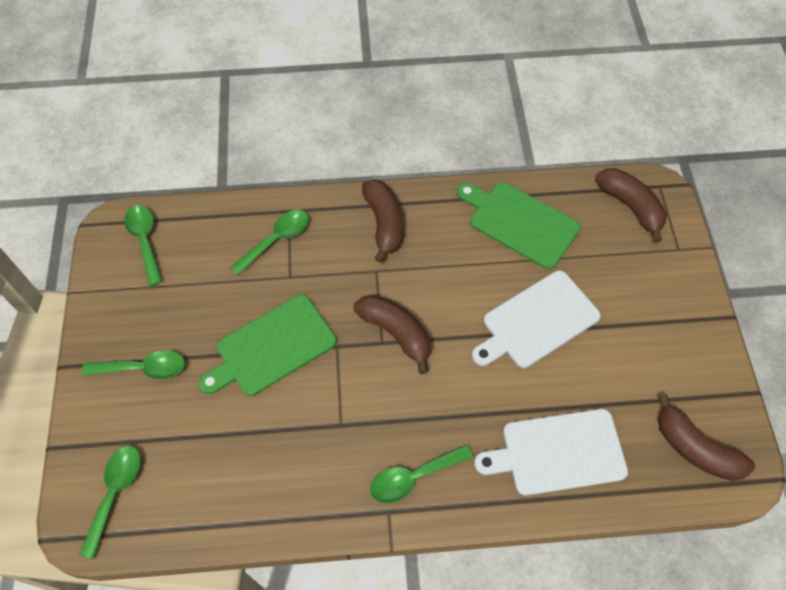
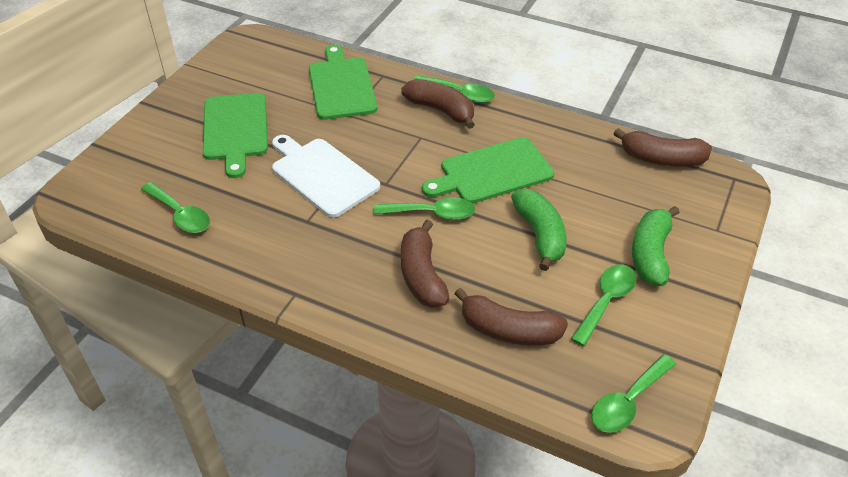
green banana: 0 -> 2
green cutting board: 2 -> 3
white cutting board: 2 -> 1

